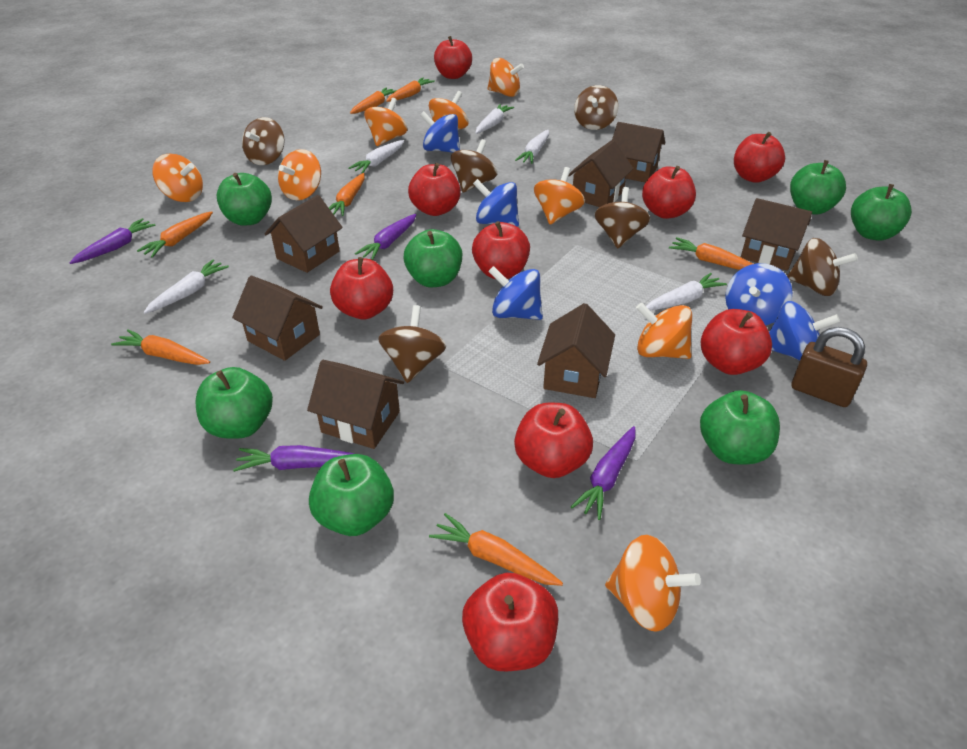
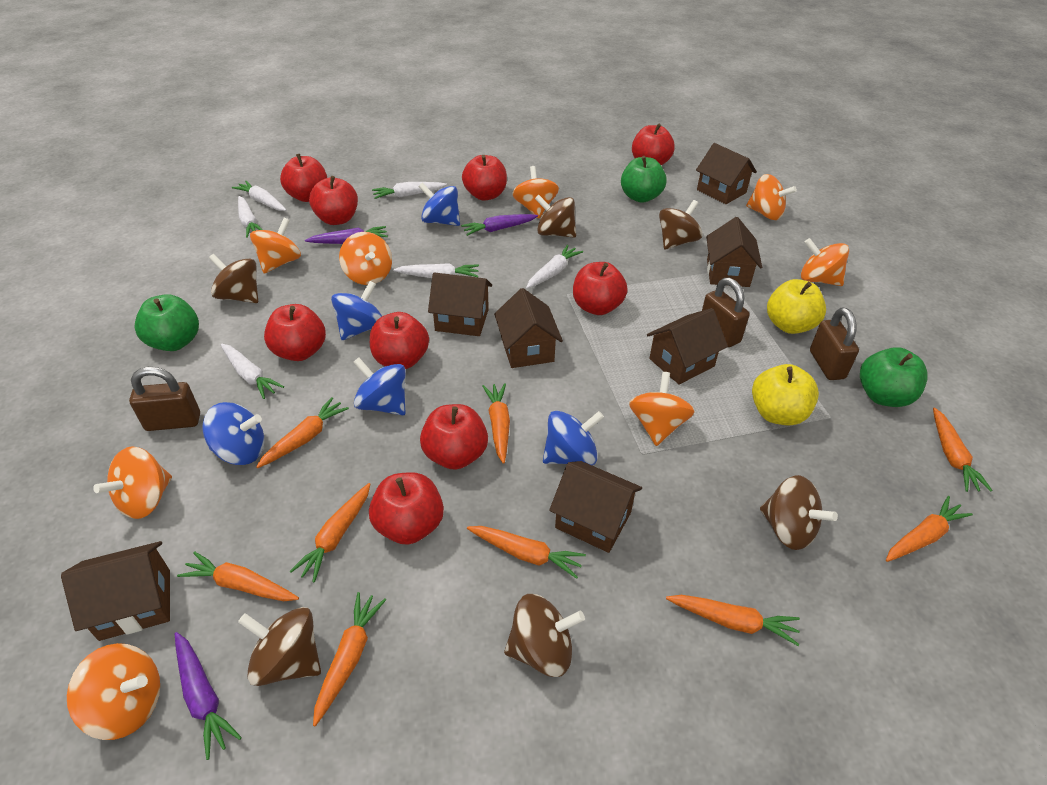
brown padlock: 1 -> 3
green apple: 7 -> 3
orange carrot: 7 -> 9
purple carrot: 4 -> 3
white carrot: 5 -> 6
yellow apple: 0 -> 2

